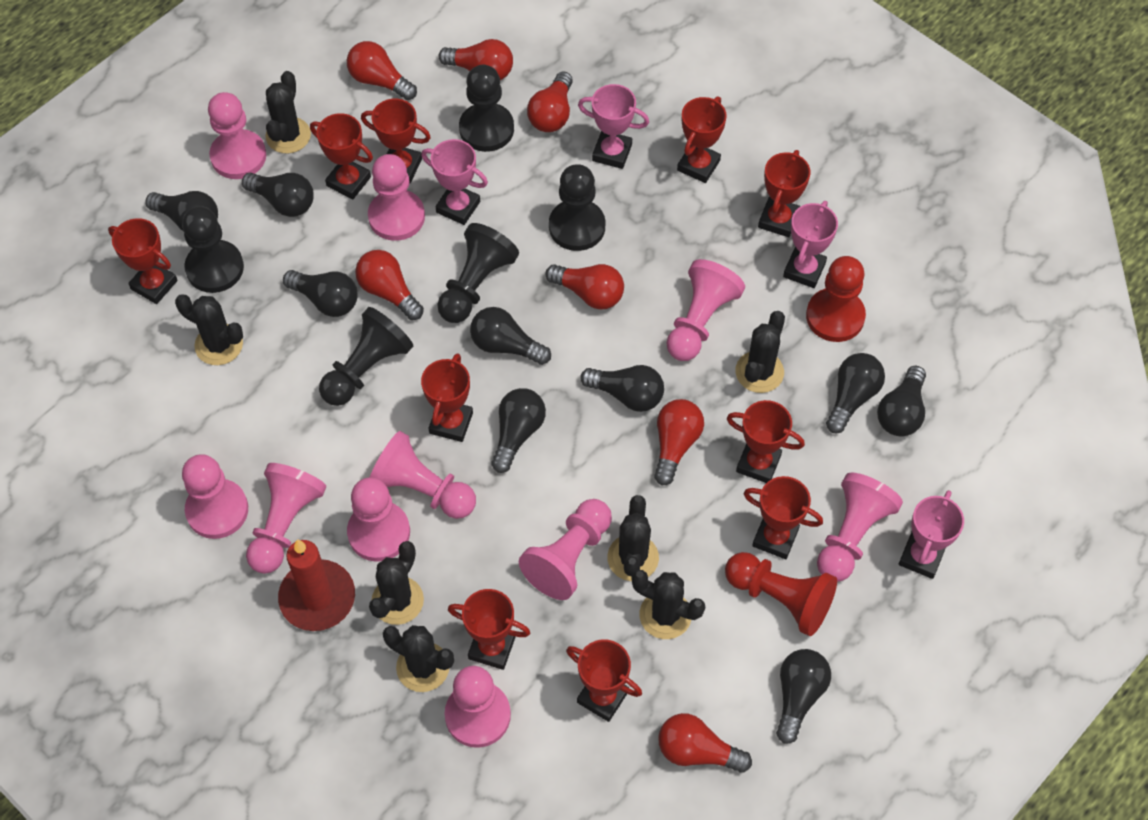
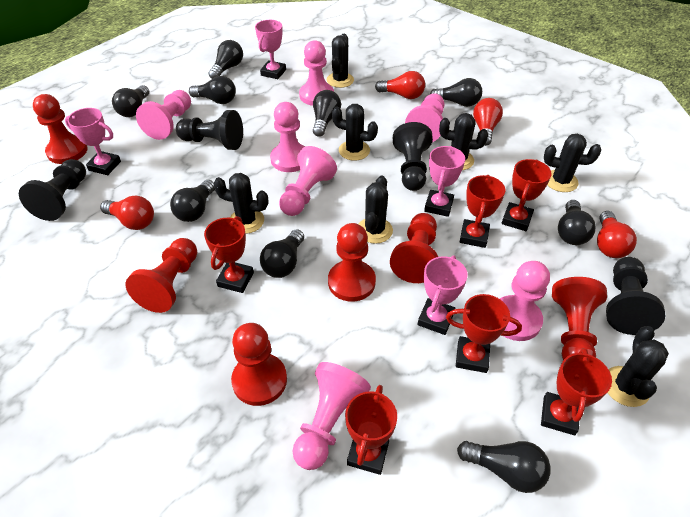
black pawn: 5 -> 4
pink pawn: 10 -> 7
red candle: 1 -> 0
red light bulb: 7 -> 4
red pawn: 2 -> 6
red trophy: 10 -> 6

